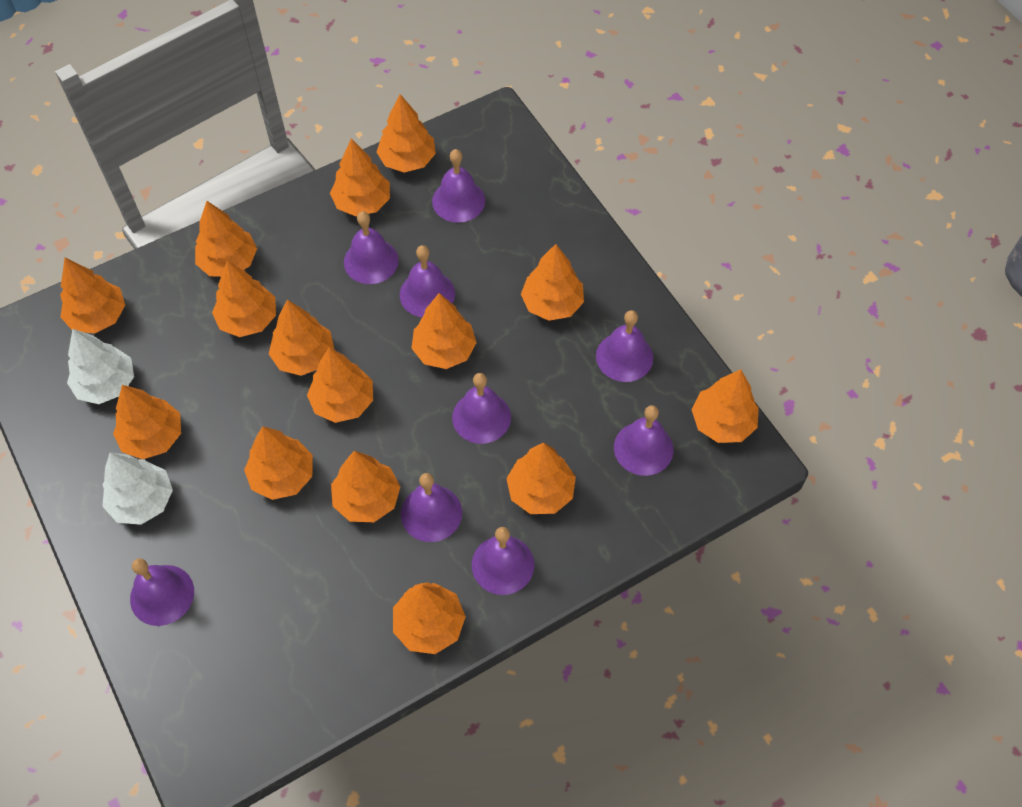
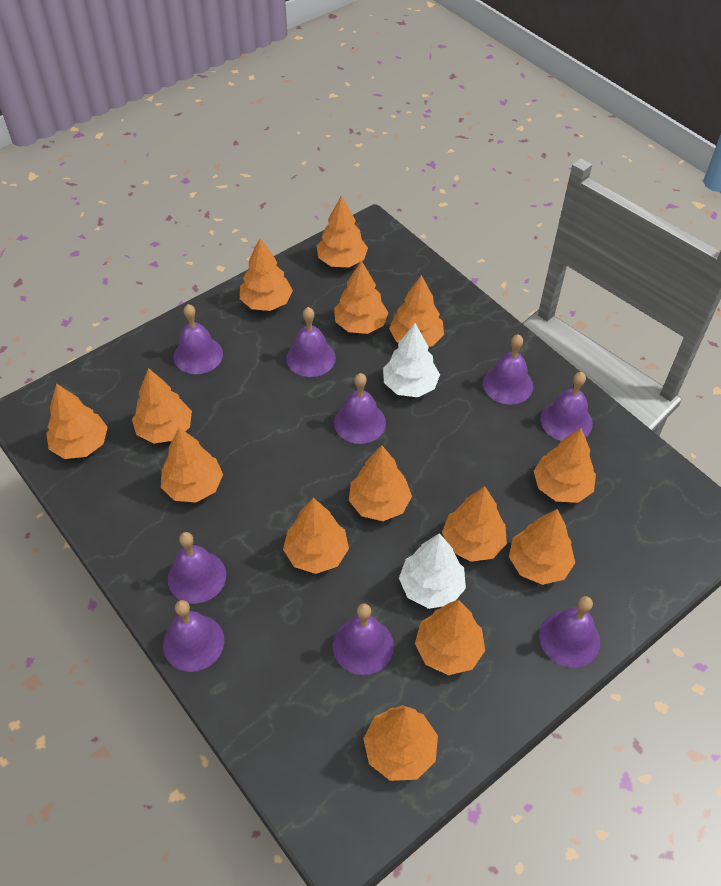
orange tree: 15 -> 14

